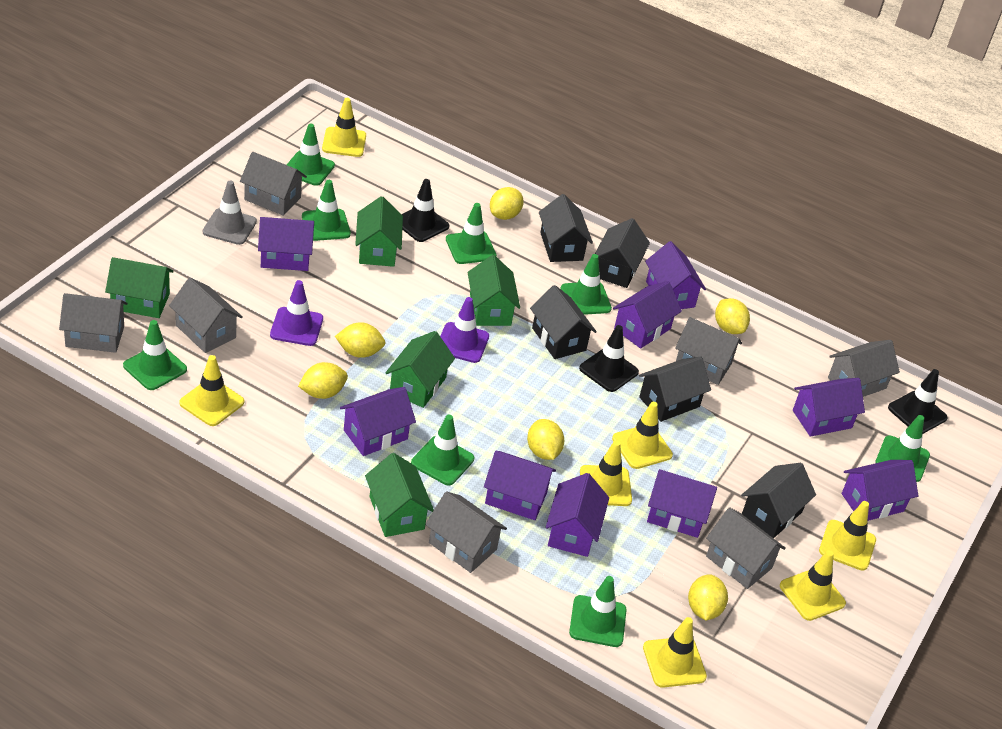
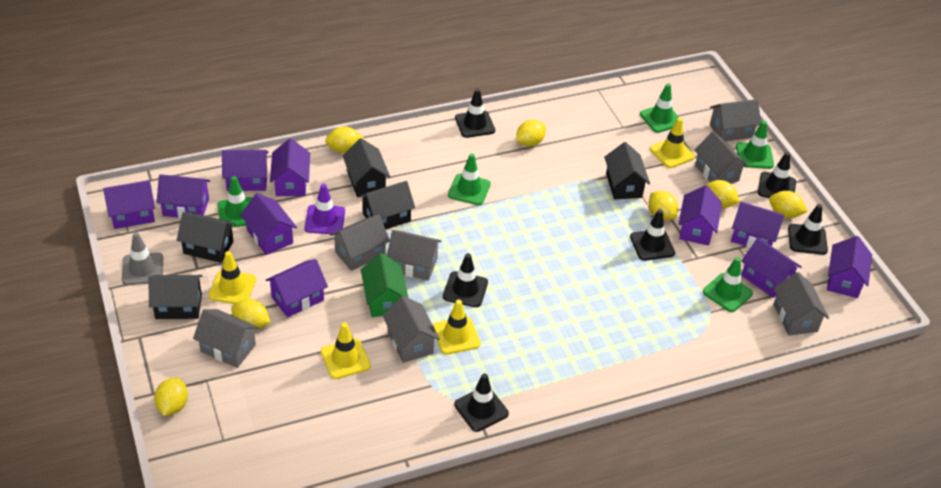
black traffic cone: 3 -> 6
green house: 5 -> 1
green traffic cone: 8 -> 5
purple house: 9 -> 10
purple traffic cone: 2 -> 1
yellow lemon: 6 -> 7
yellow traffic cone: 7 -> 4

